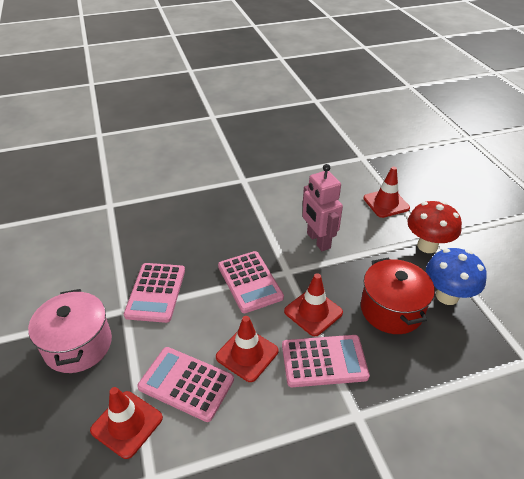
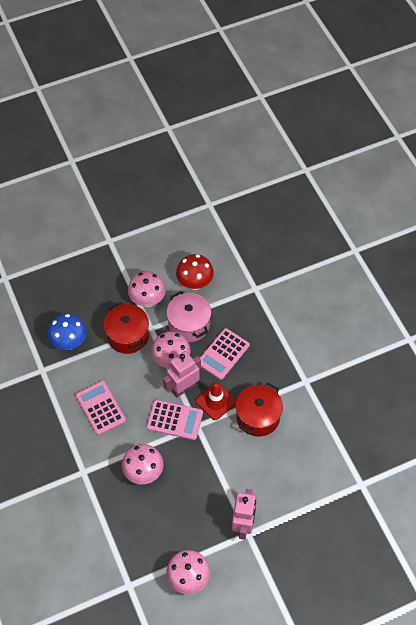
pink calculator: 4 -> 3
pink mushroom: 0 -> 4
pink robot: 1 -> 2
red pot: 1 -> 2
red traffic cone: 4 -> 1

